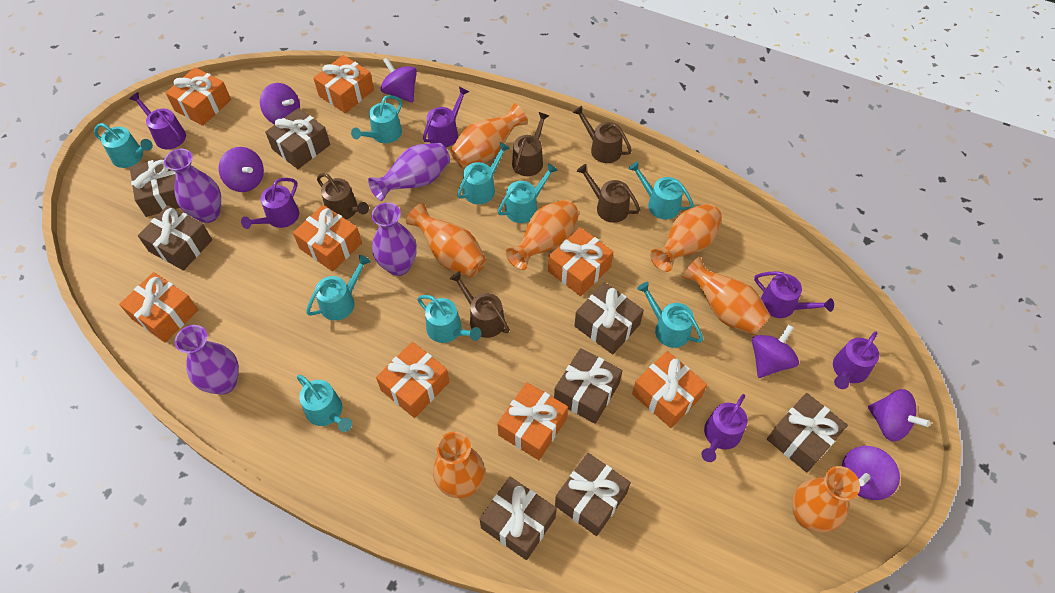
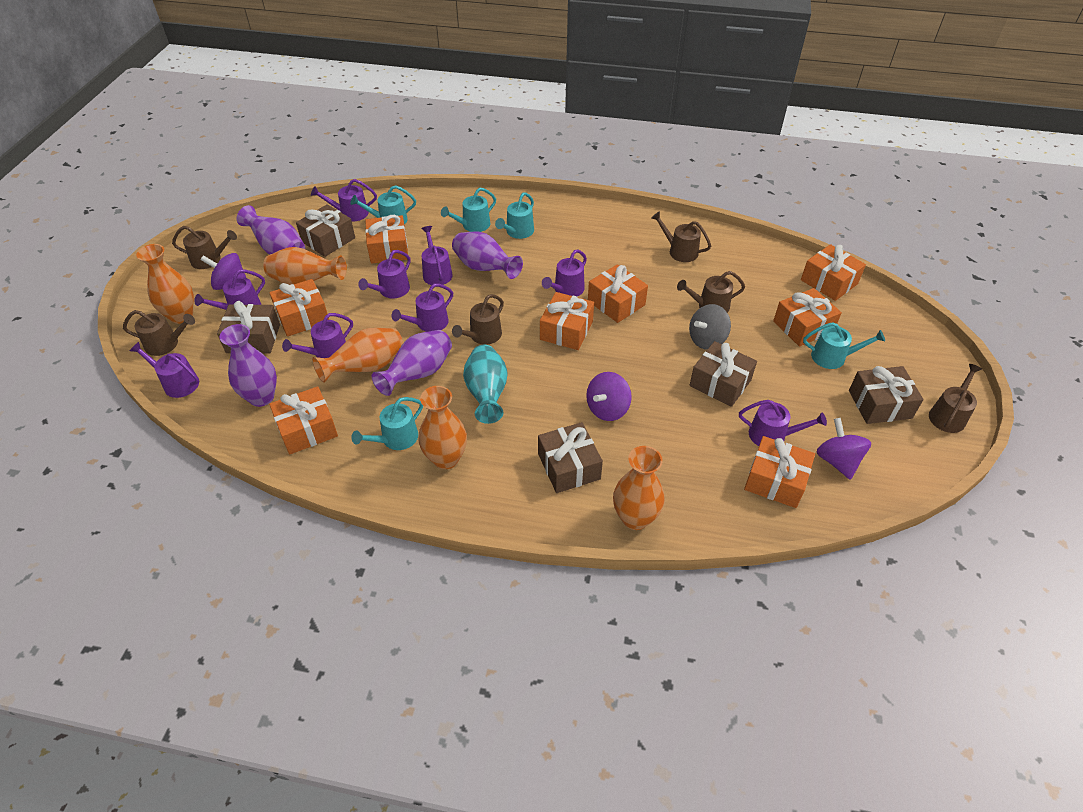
brown gift: 8 -> 5
brown watering can: 5 -> 6
grey spinning top: 0 -> 1
orange vase: 7 -> 5
purple spinning top: 6 -> 3
purple watering can: 6 -> 9
turquoise vase: 0 -> 1
turquoise watering can: 9 -> 5

